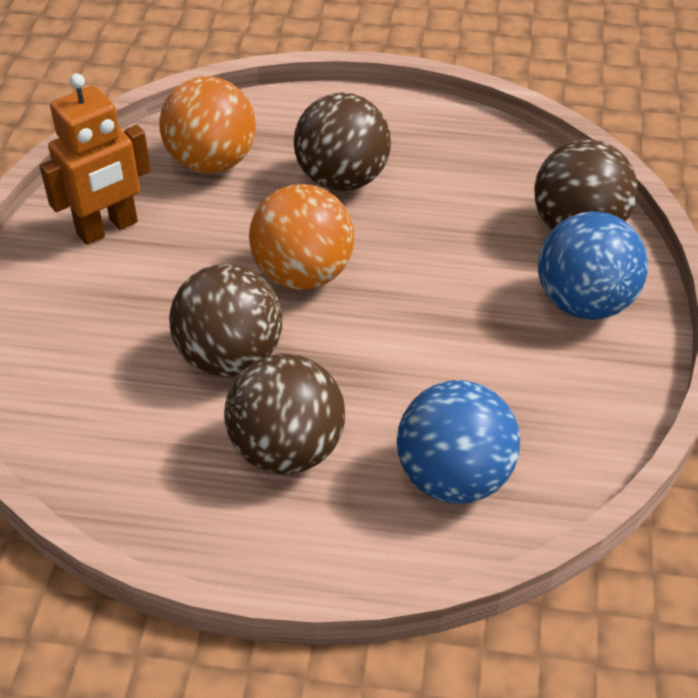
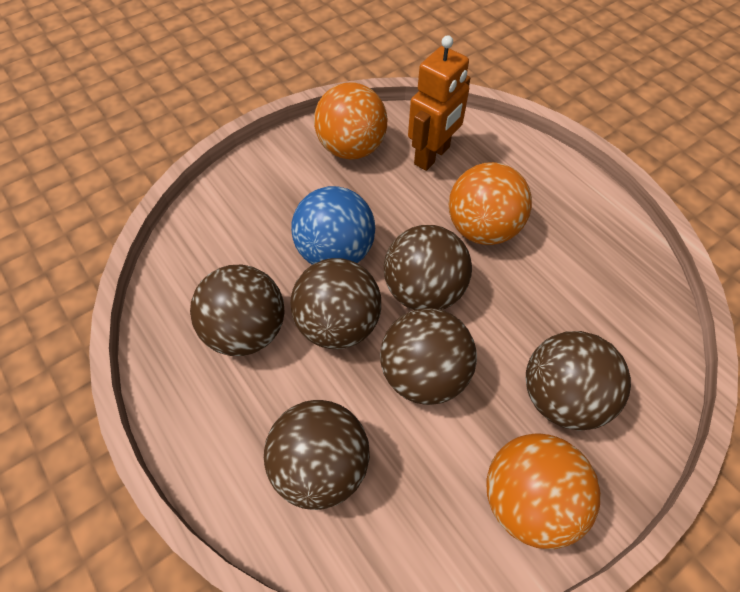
blue ball: 2 -> 1
brown ball: 4 -> 6
orange ball: 2 -> 3

